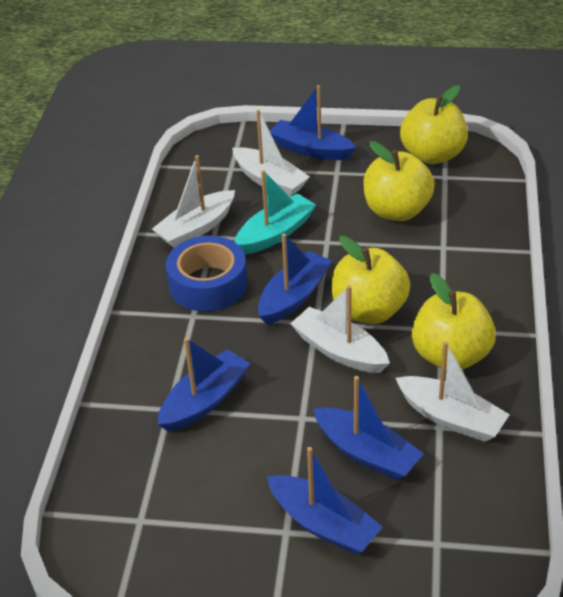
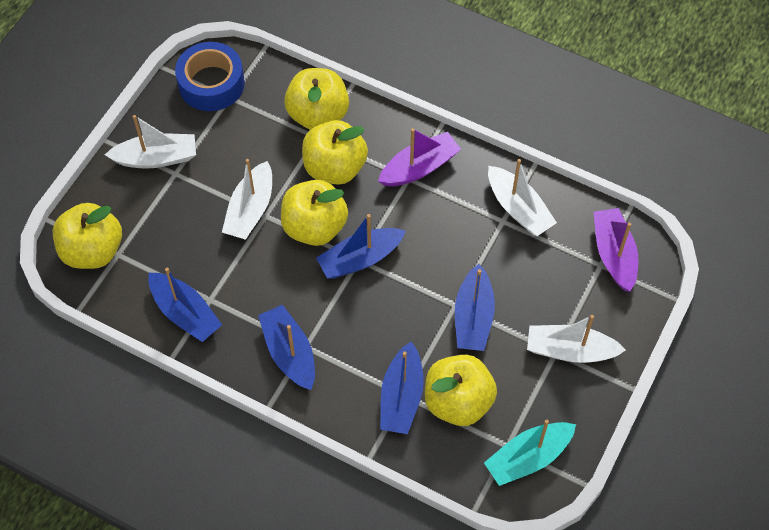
purple boat: 0 -> 2
yellow apple: 4 -> 5

